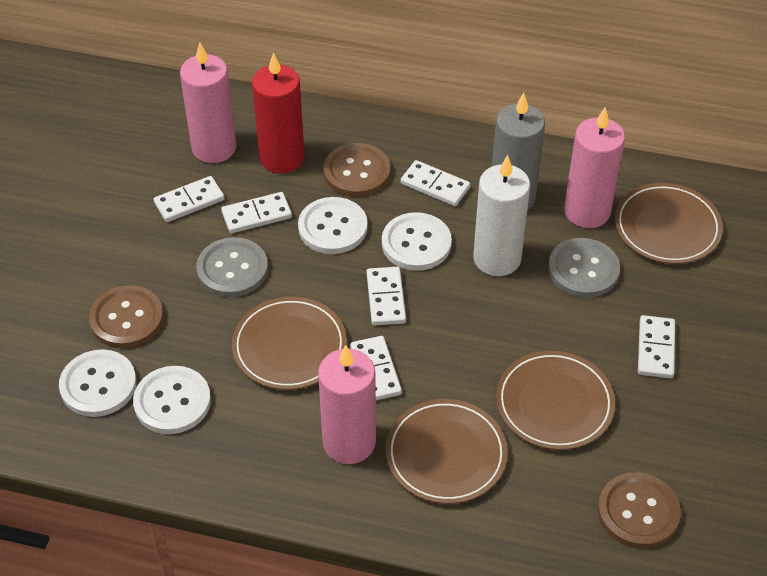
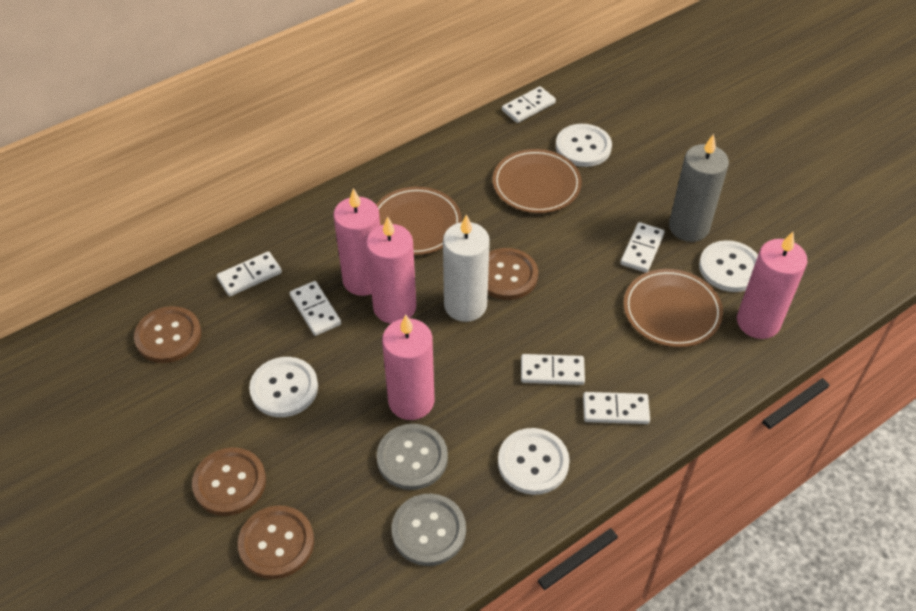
brown button: 3 -> 4
brown plate: 4 -> 3
pink candle: 3 -> 4
red candle: 1 -> 0

